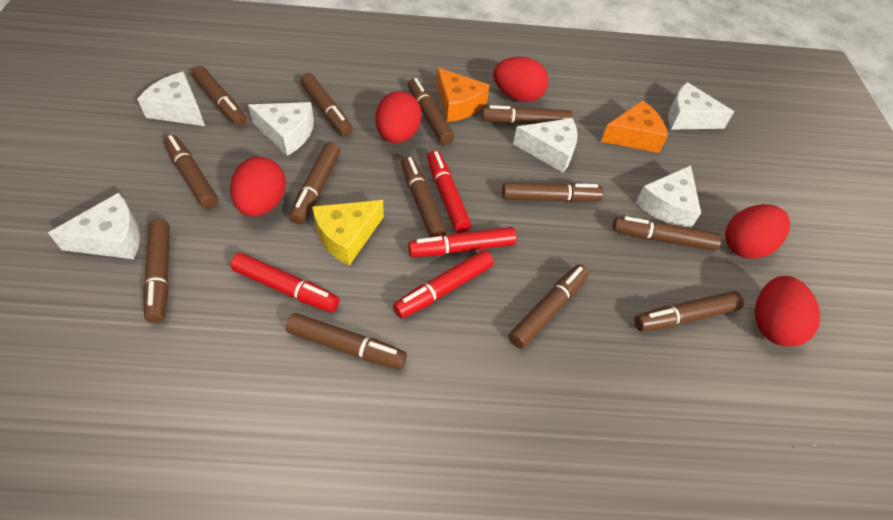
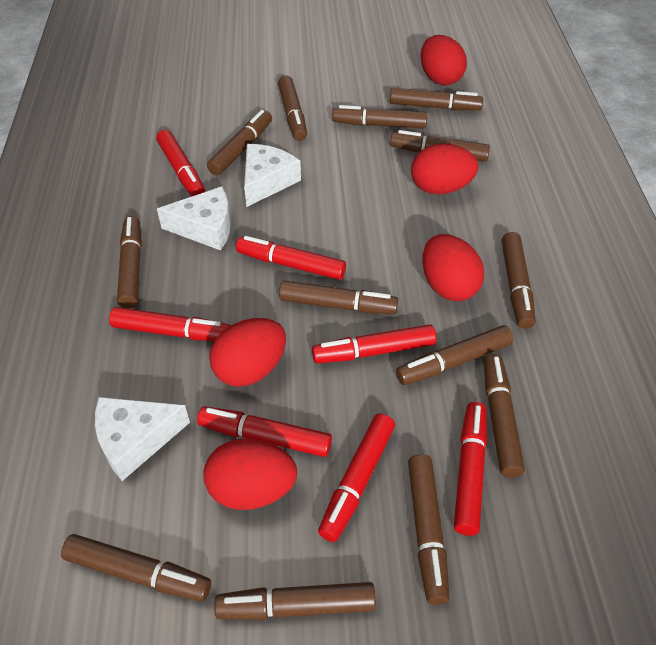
orange cheese: 2 -> 0
red marker: 4 -> 7
white cheese: 6 -> 3
yellow cheese: 1 -> 0

